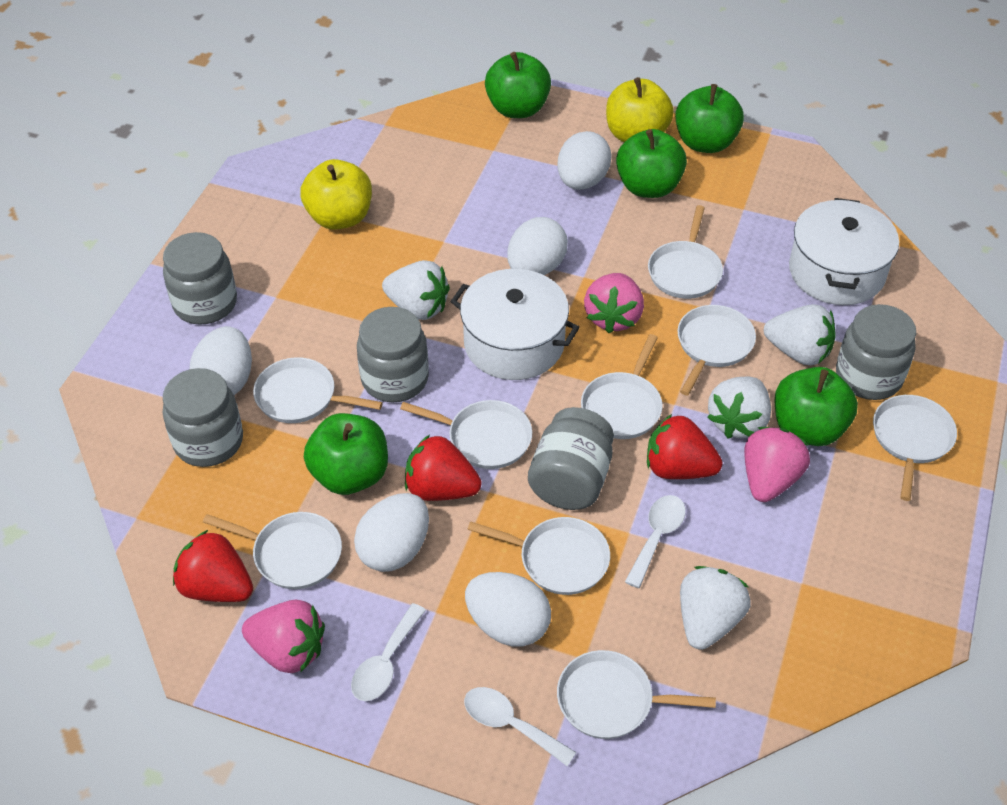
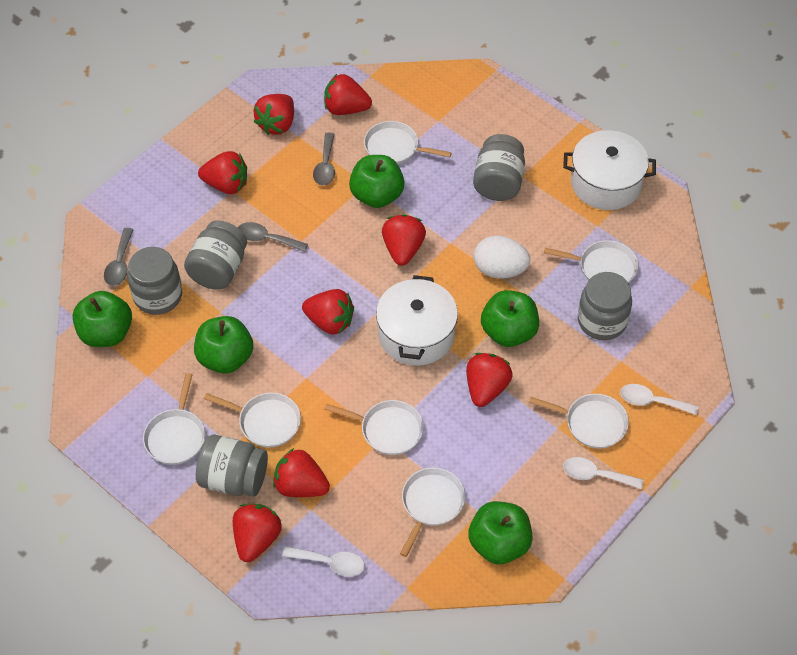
grey spoon: 0 -> 3
pink strawberry: 3 -> 0
red strawberry: 3 -> 8
white egg: 5 -> 1
white pan: 9 -> 7
white strawberry: 4 -> 0
yellow apple: 2 -> 0

